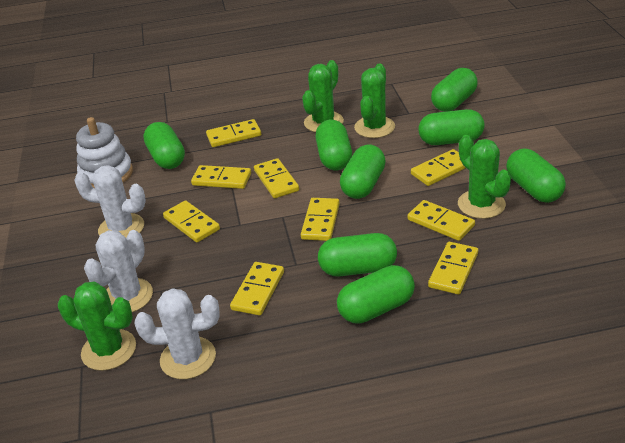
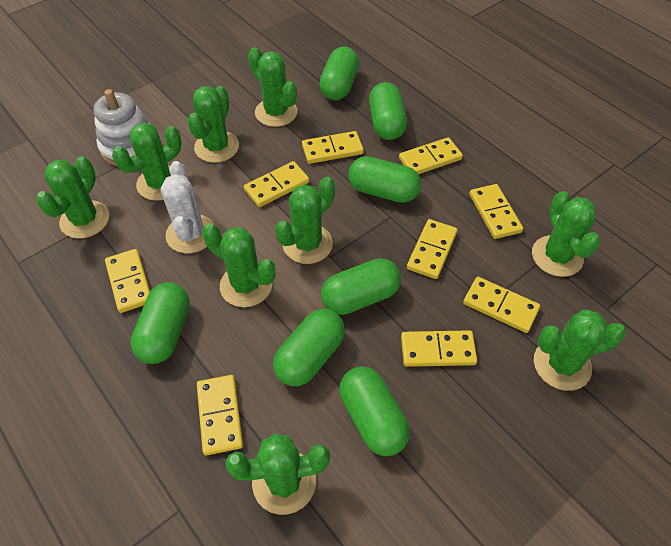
green cactus: 4 -> 9
green capsule: 8 -> 7
white cactus: 3 -> 1

